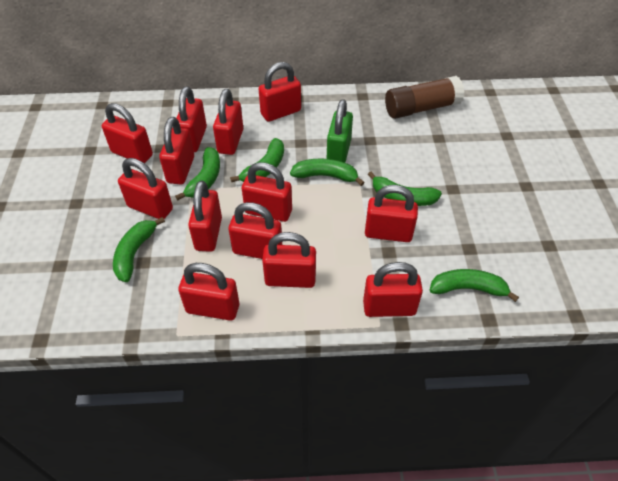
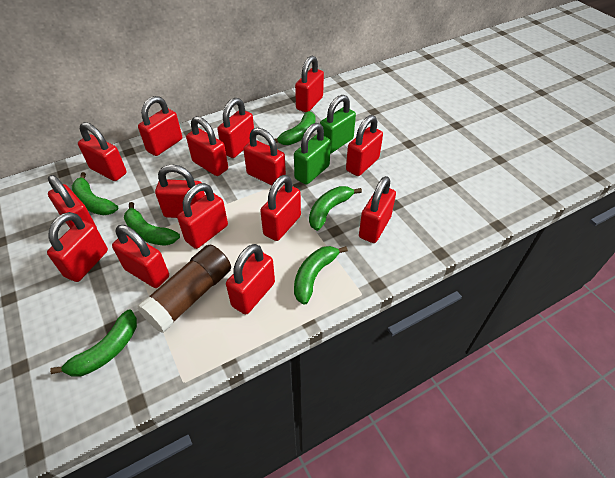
green padlock: 1 -> 2
red padlock: 13 -> 15

